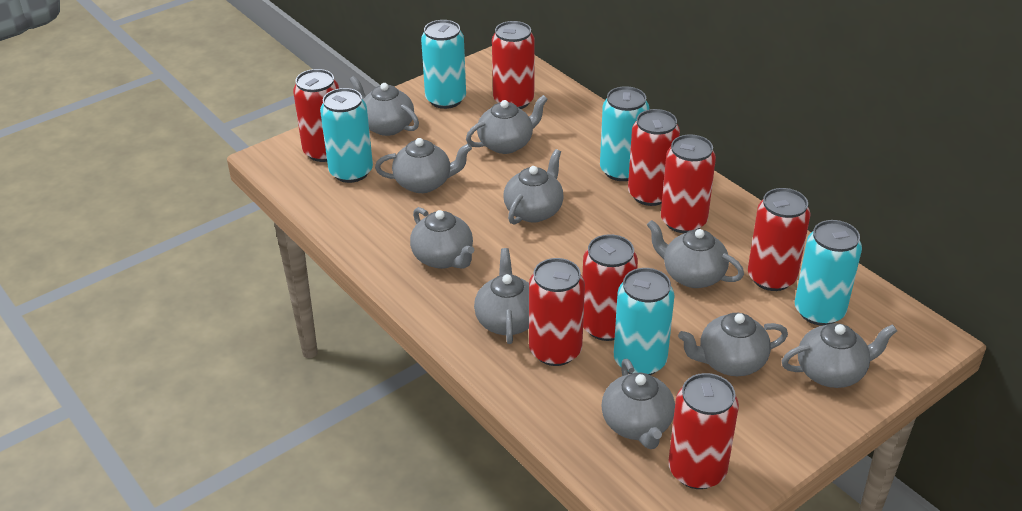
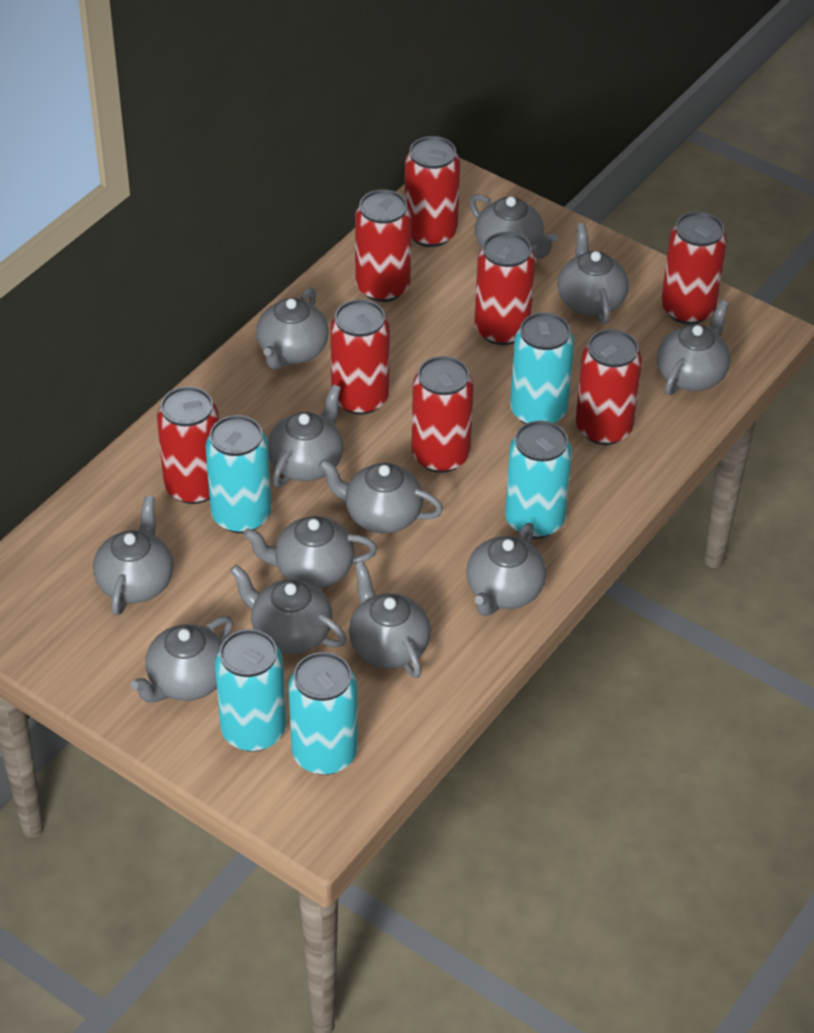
grey teapot: 10 -> 12

